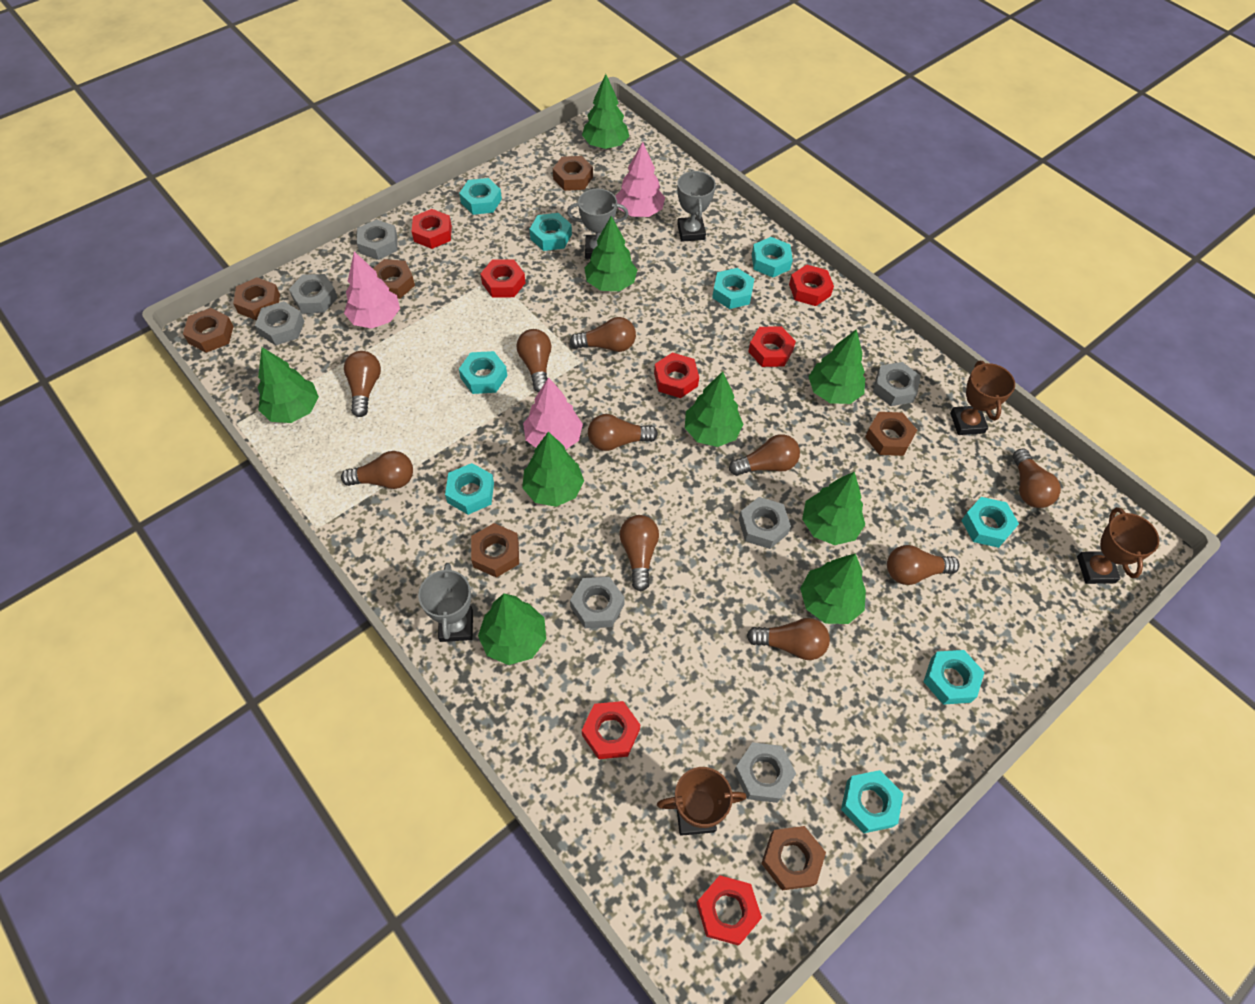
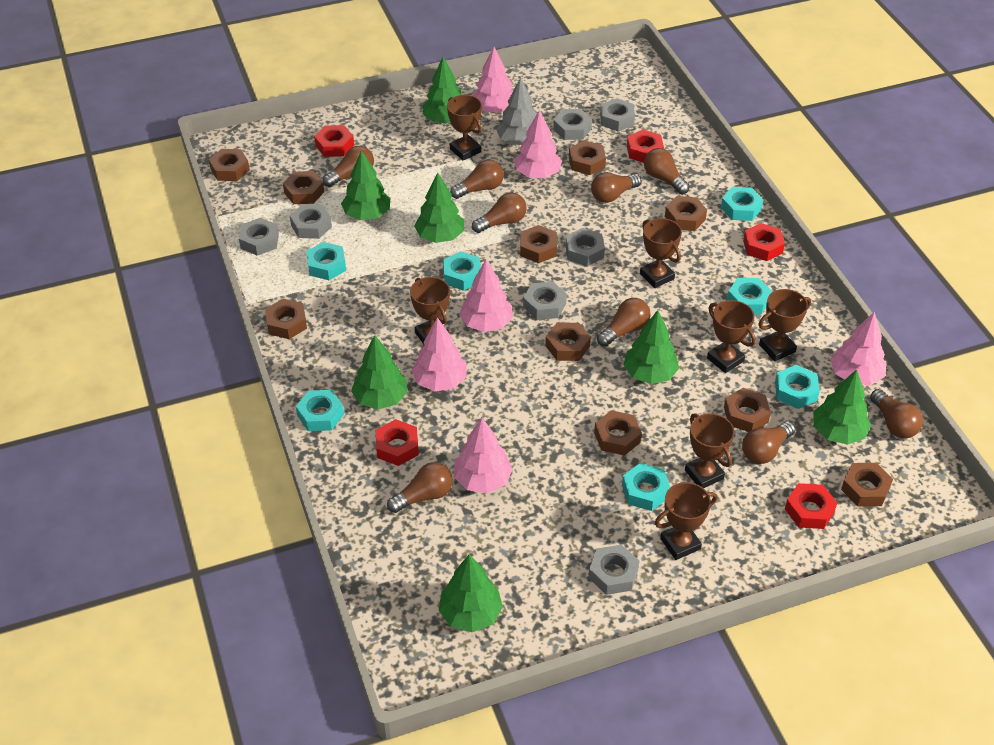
brown light bulb: 10 -> 9
brown nut: 7 -> 10
brown trophy: 3 -> 7
green tree: 9 -> 7
grey tree: 0 -> 1
grey trophy: 3 -> 0
pink tree: 3 -> 6
red nut: 7 -> 5
turquoise nut: 9 -> 7

